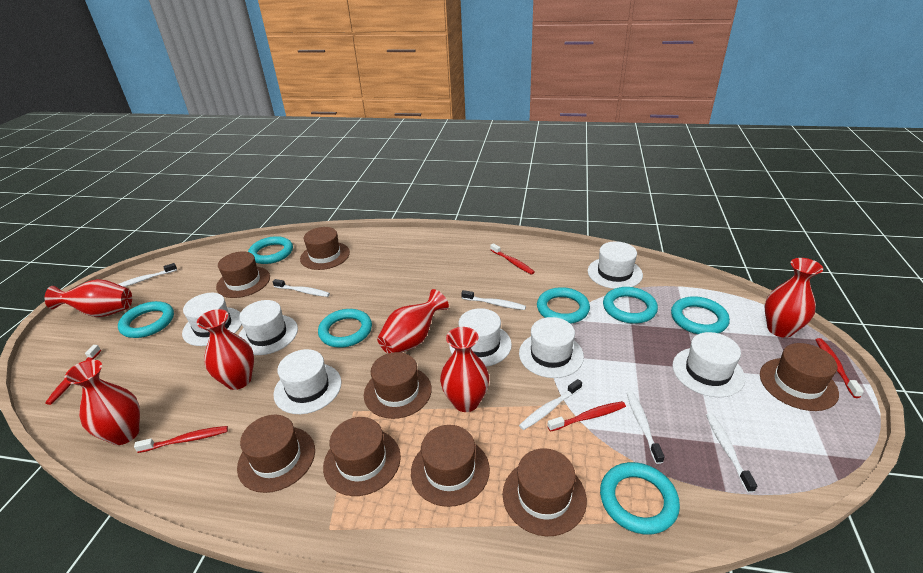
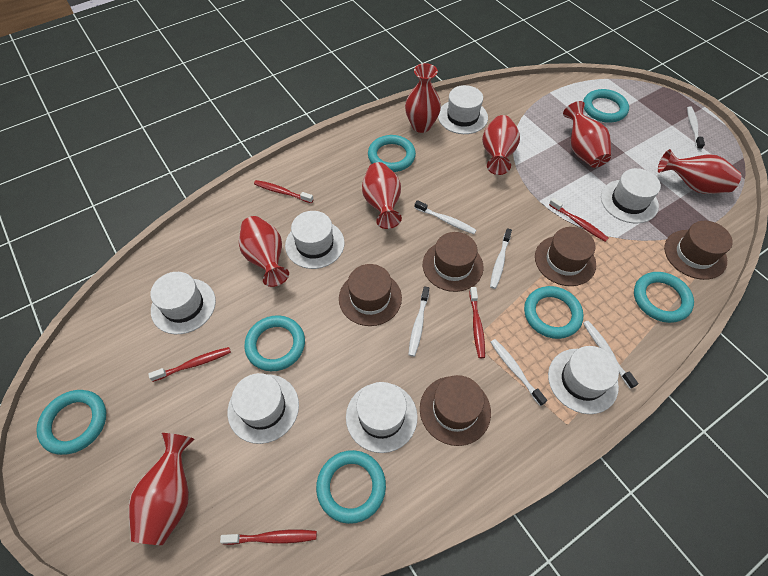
brown hat: 8 -> 5
red vase: 6 -> 7

